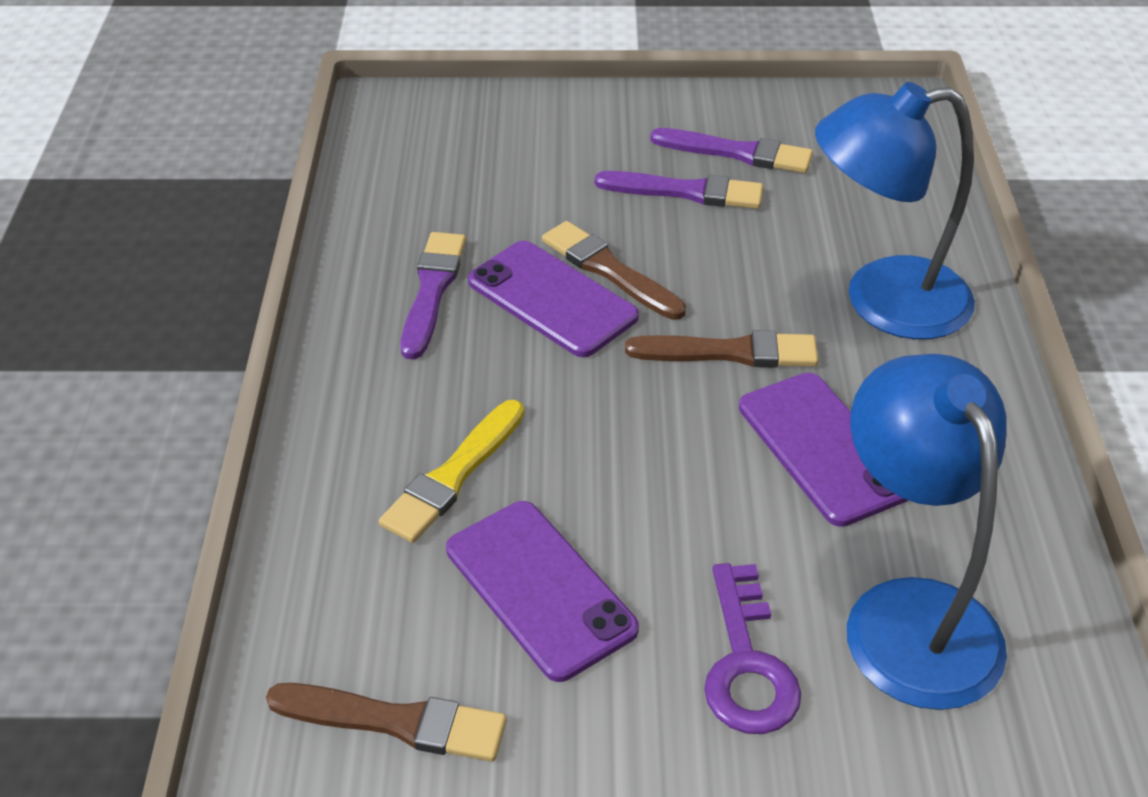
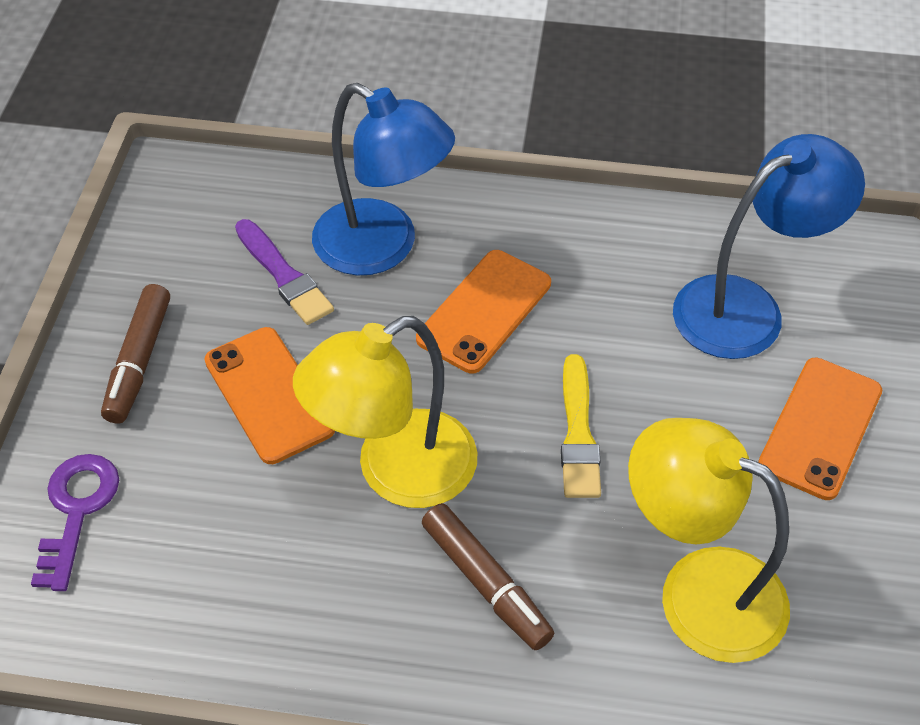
brown brush: 3 -> 0
brown marker: 0 -> 2
orange phone: 0 -> 3
purple brush: 3 -> 1
purple phone: 3 -> 0
yellow lamp: 0 -> 2

